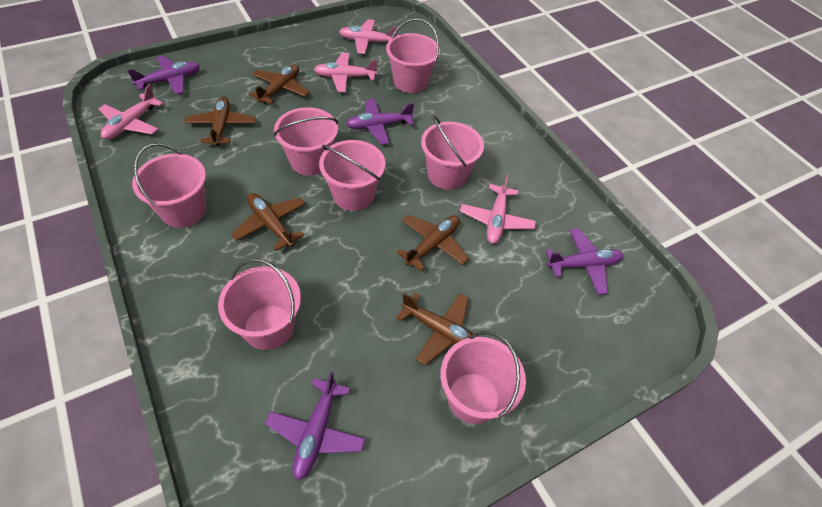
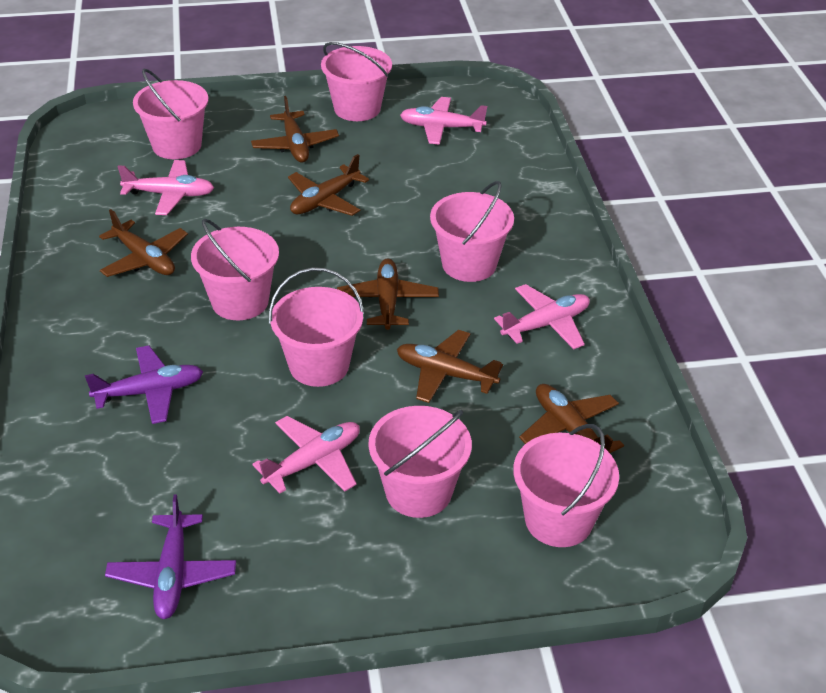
brown plane: 5 -> 6
purple plane: 4 -> 2

